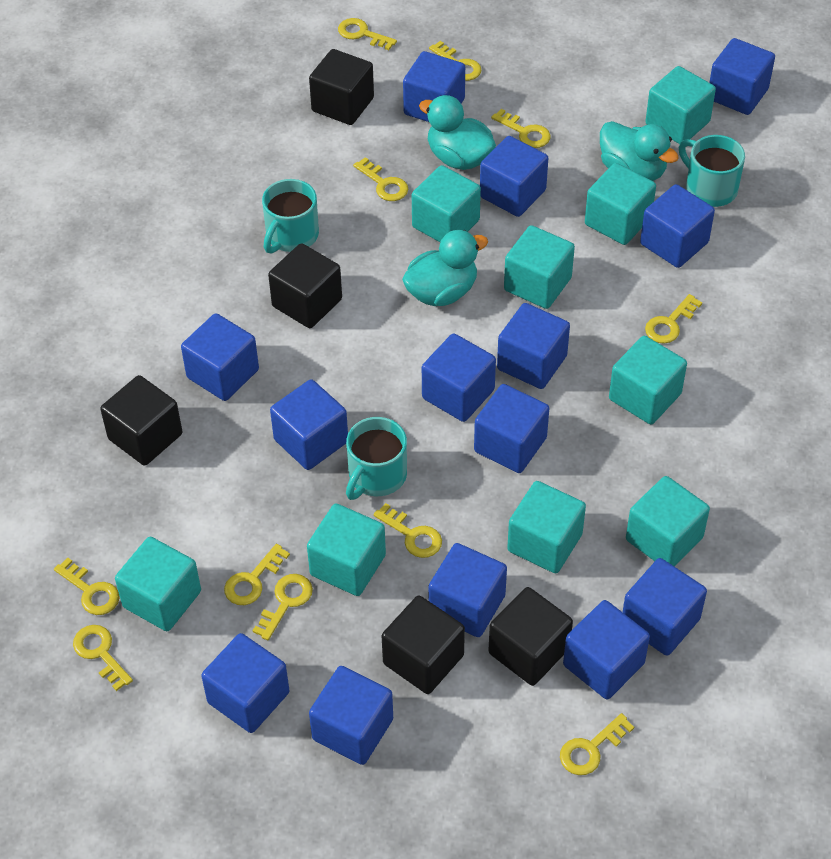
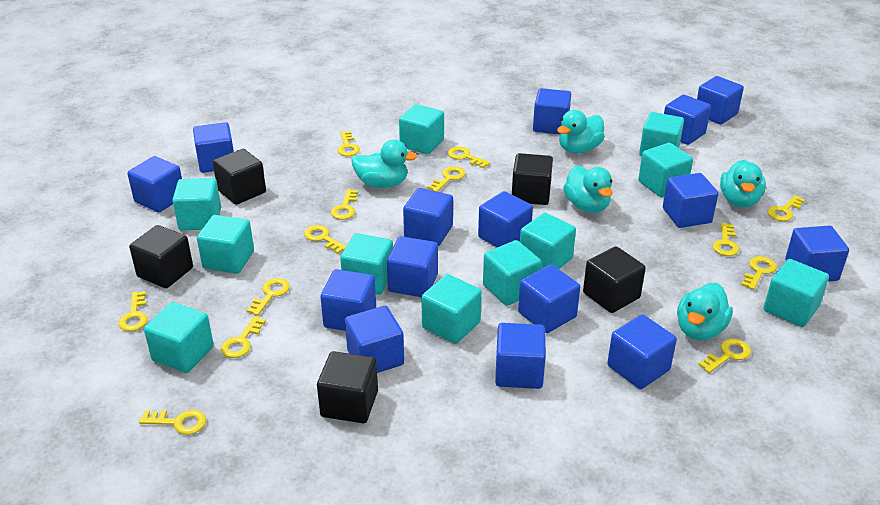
blue cube: 14 -> 15
turquoise cube: 9 -> 11
turquoise duck: 3 -> 5
turquoise mug: 3 -> 0
yellow key: 11 -> 13

